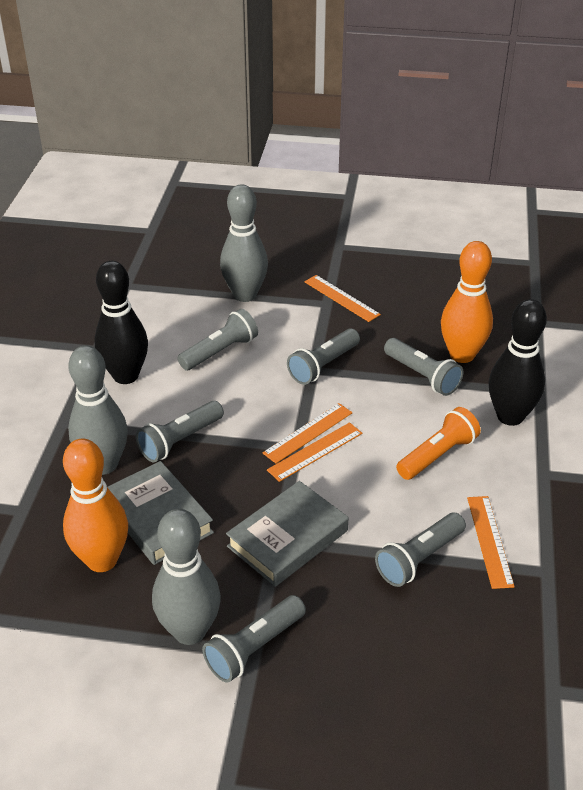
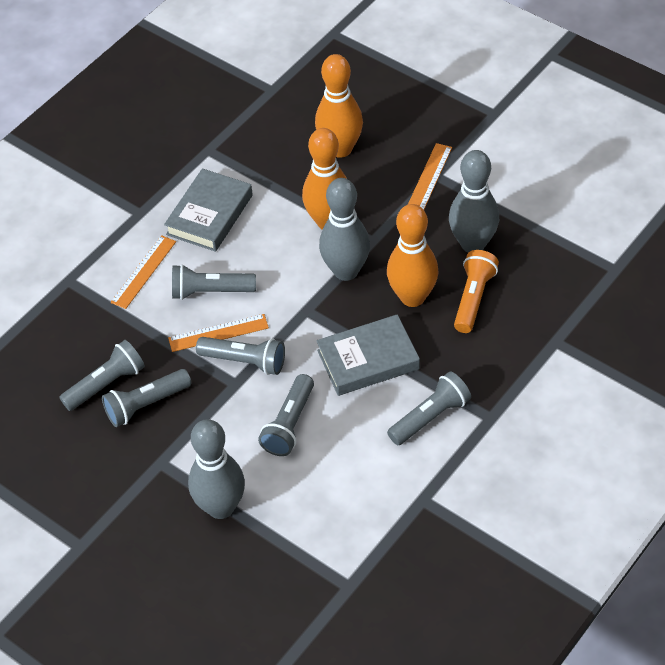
black bowling pin: 2 -> 0
orange bowling pin: 2 -> 3
orange ruler: 4 -> 3

